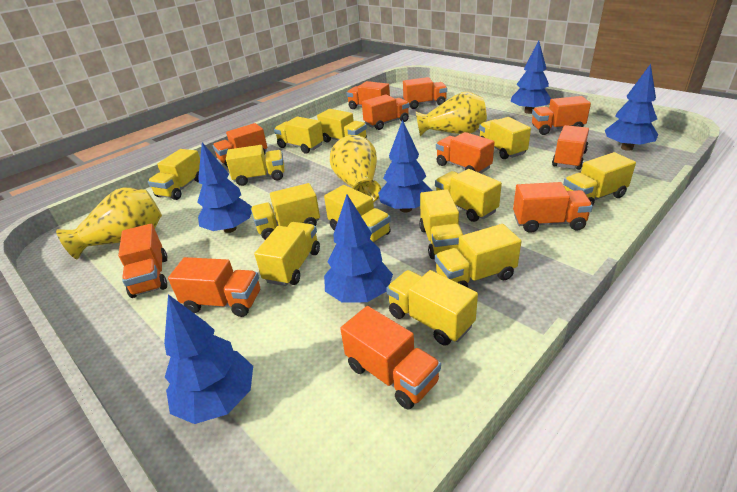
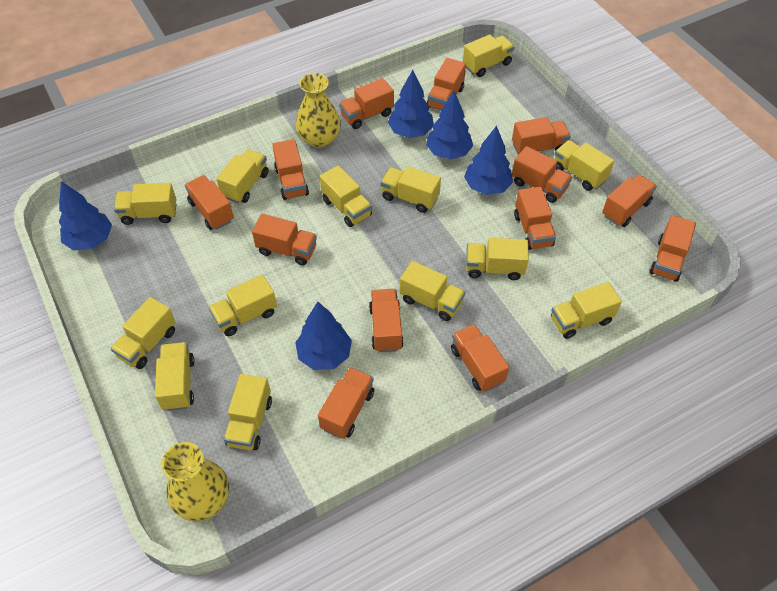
blue tree: 6 -> 5
orange truck: 11 -> 13
yellow vase: 3 -> 2

